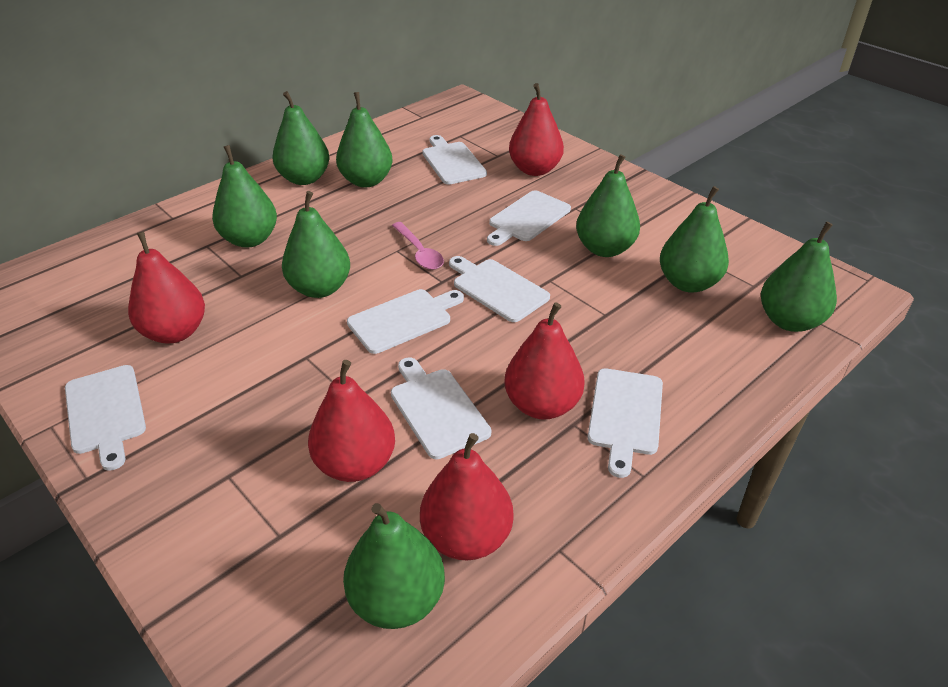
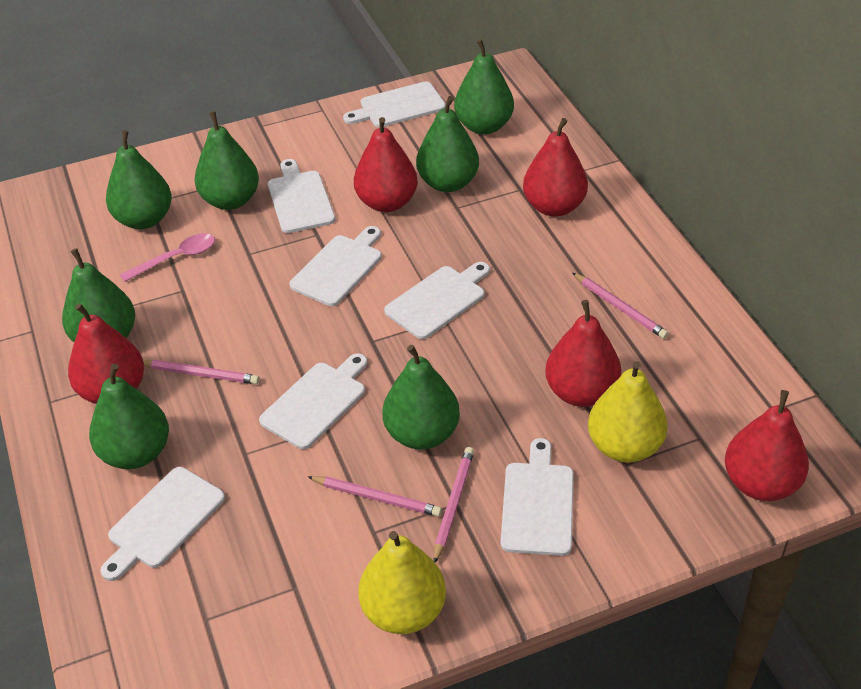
green pear: 8 -> 7
pink pencil: 0 -> 4
yellow pear: 0 -> 2

